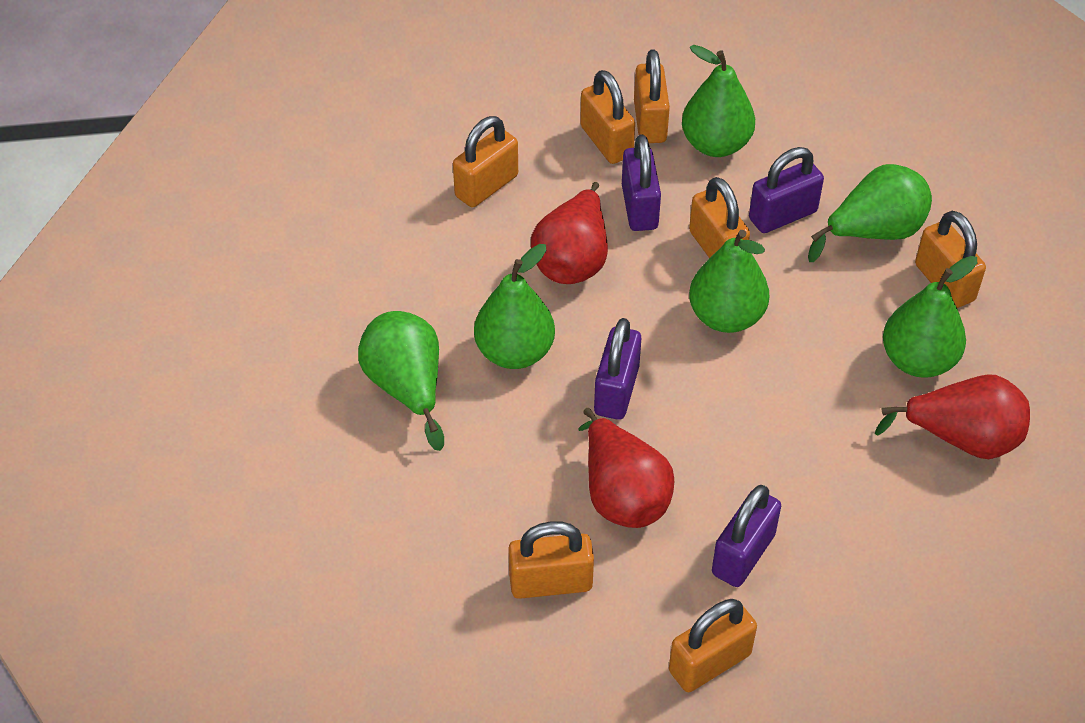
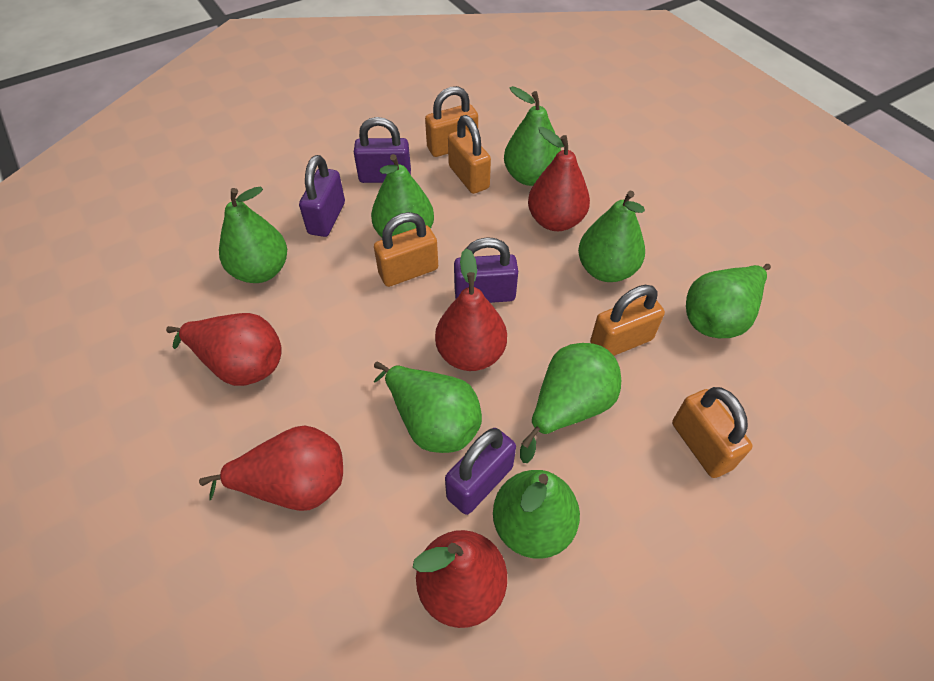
green pear: 6 -> 8
orange padlock: 7 -> 5
red pear: 3 -> 5

